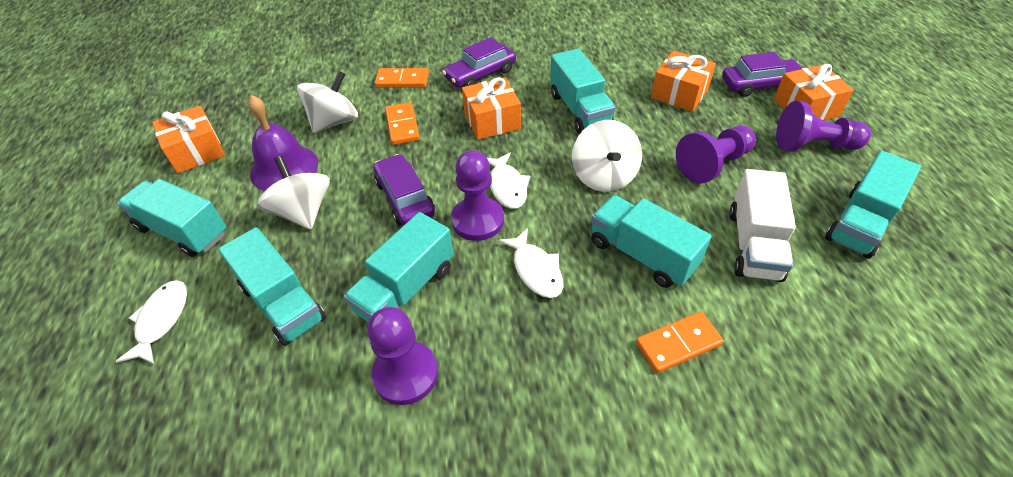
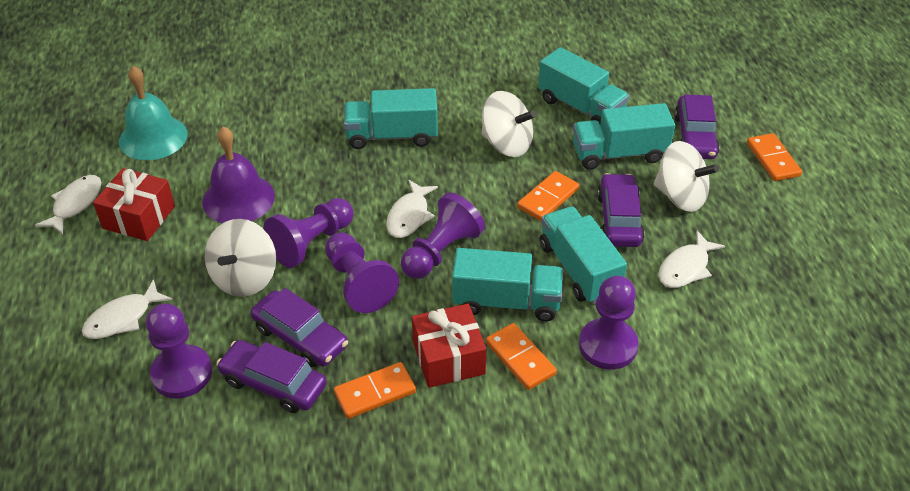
orange domino: 3 -> 4
orange gift: 4 -> 0
purple car: 3 -> 4
purple pawn: 4 -> 5
red gift: 0 -> 2
turquoise bell: 0 -> 1
turquoise truck: 6 -> 5
white fish: 3 -> 4
white truck: 1 -> 0

